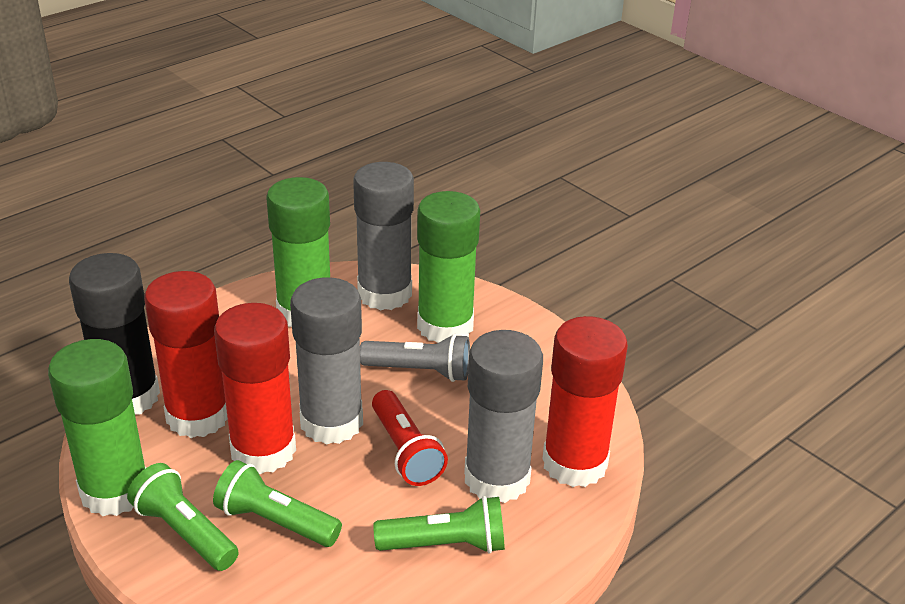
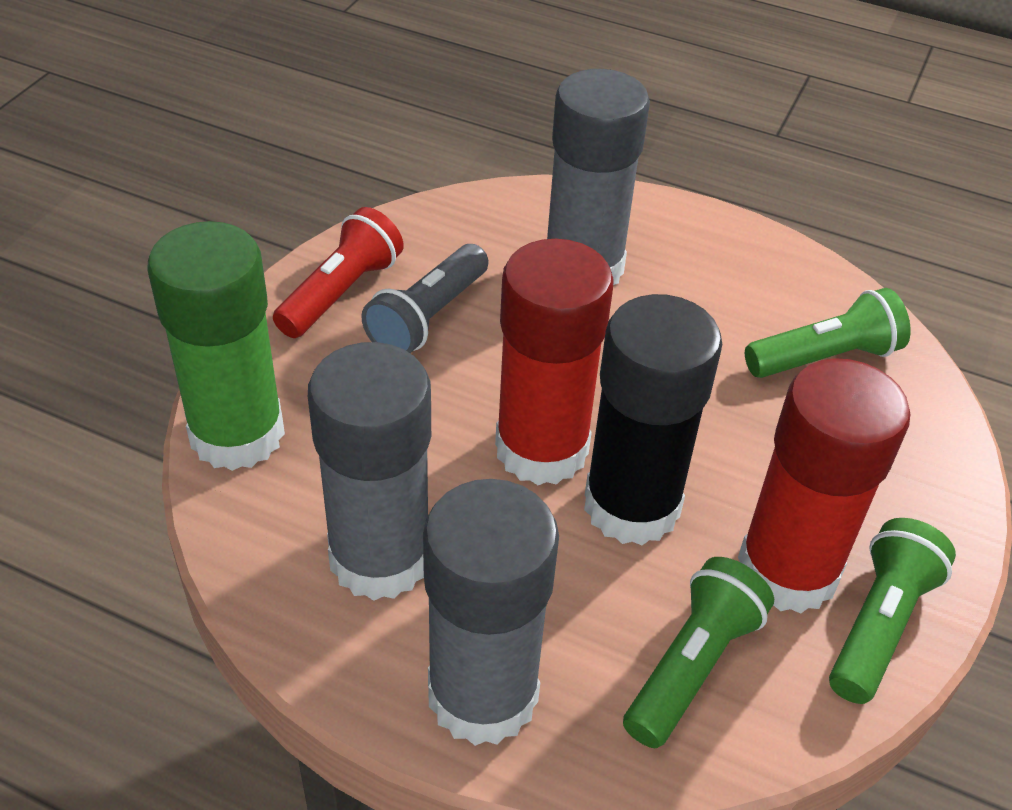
green glue stick: 3 -> 1
red glue stick: 3 -> 2

